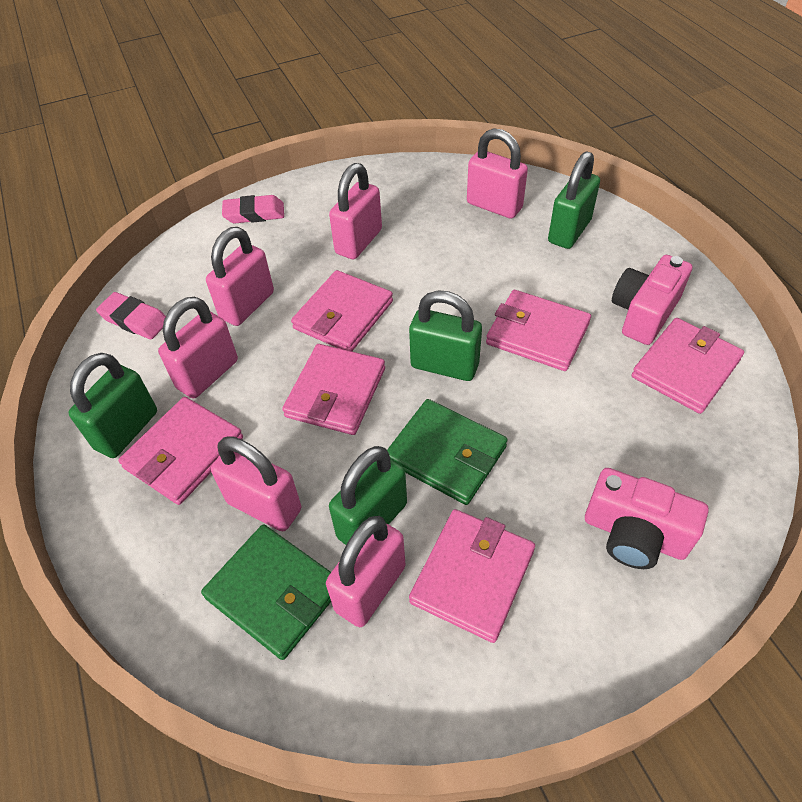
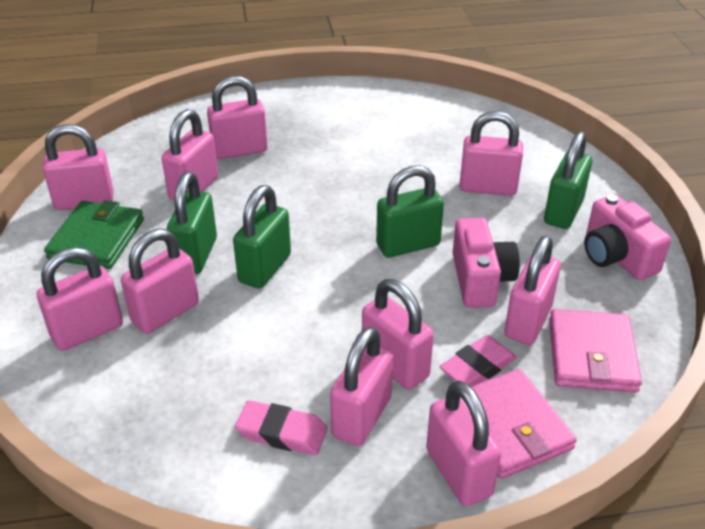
green wallet: 2 -> 1
pink padlock: 6 -> 10
pink wallet: 6 -> 2

